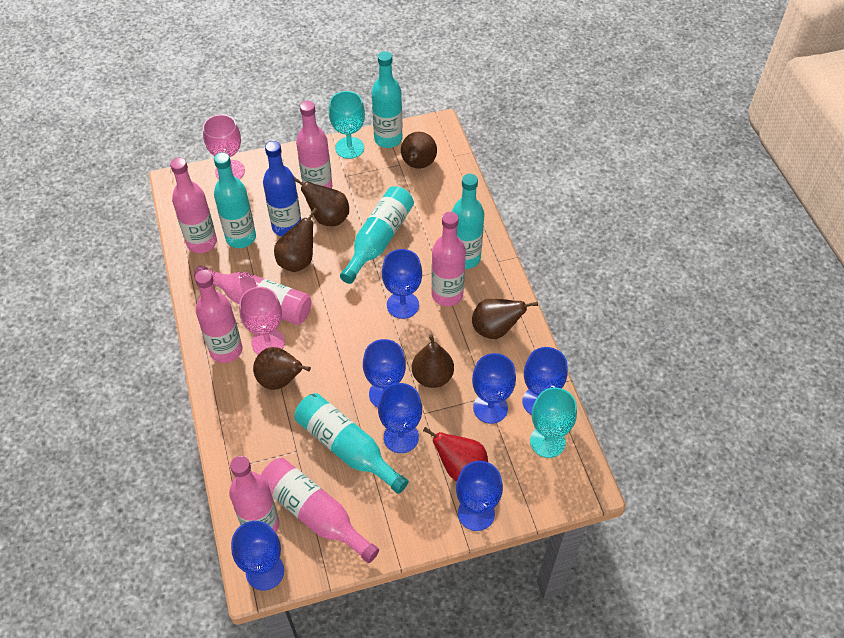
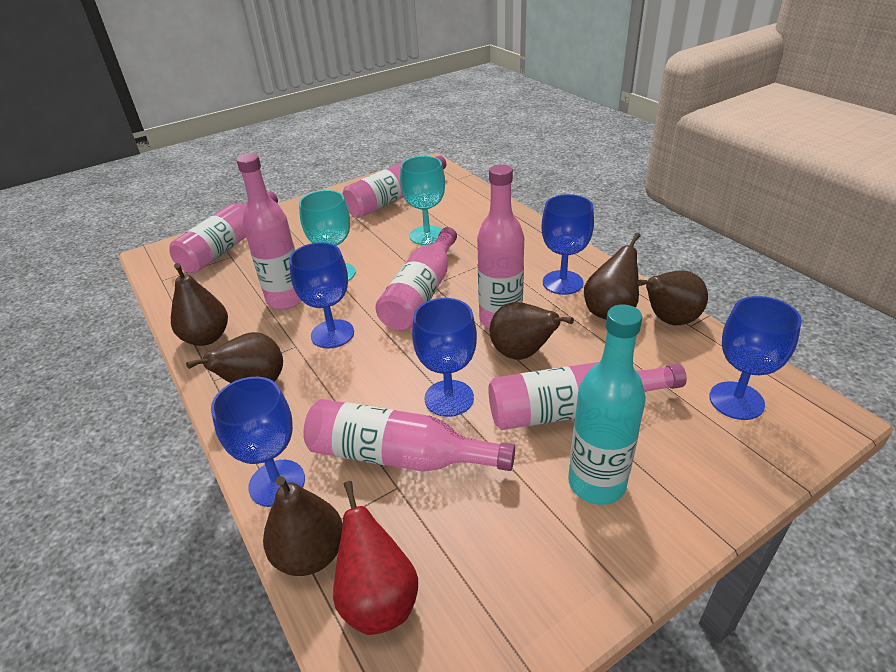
blue bottle: 1 -> 0
blue goblet: 7 -> 5
pink goblet: 2 -> 0
turquoise bottle: 5 -> 1

